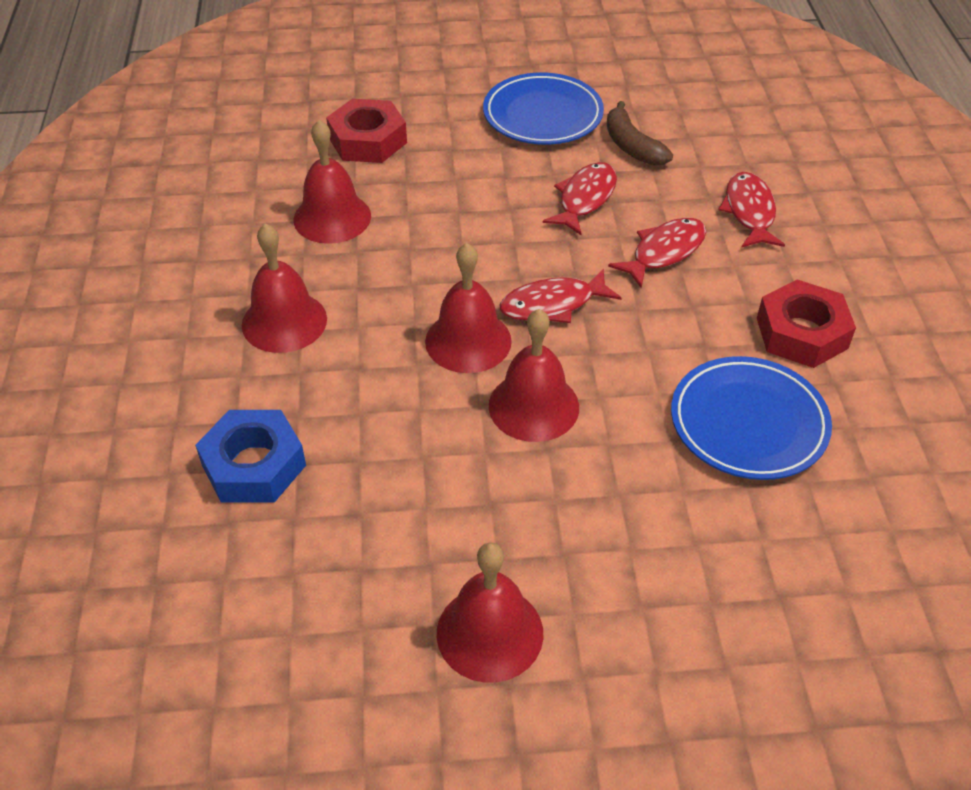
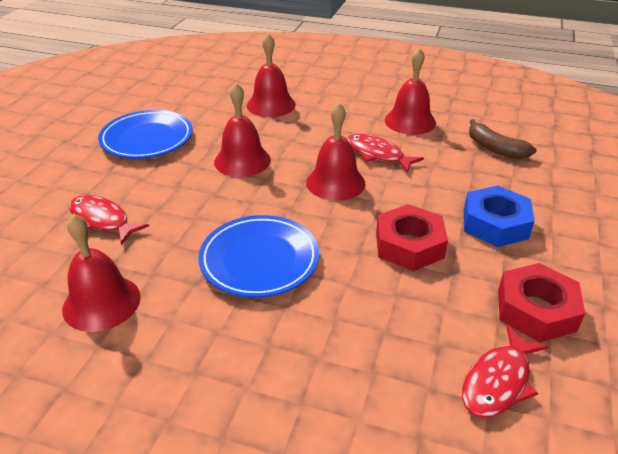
red fish: 4 -> 3

